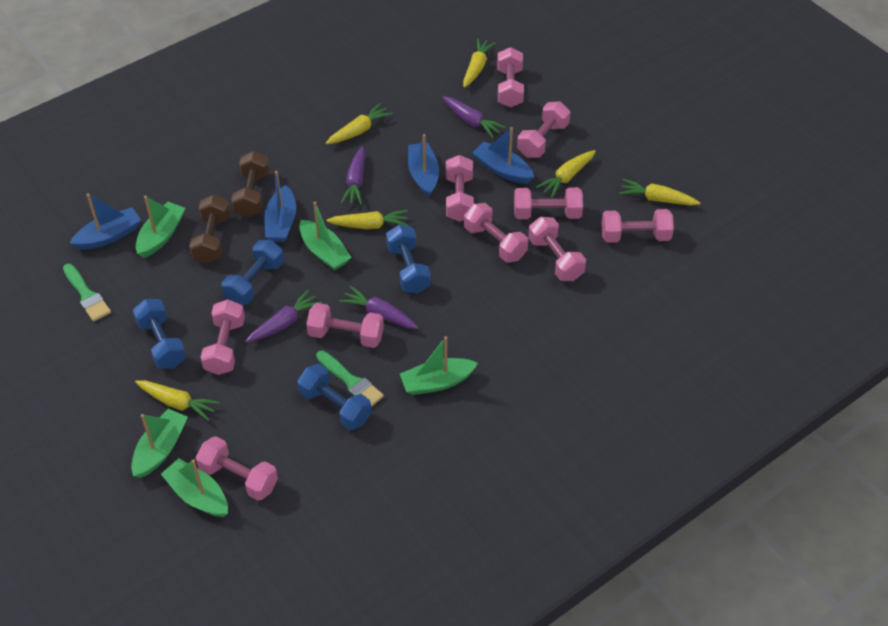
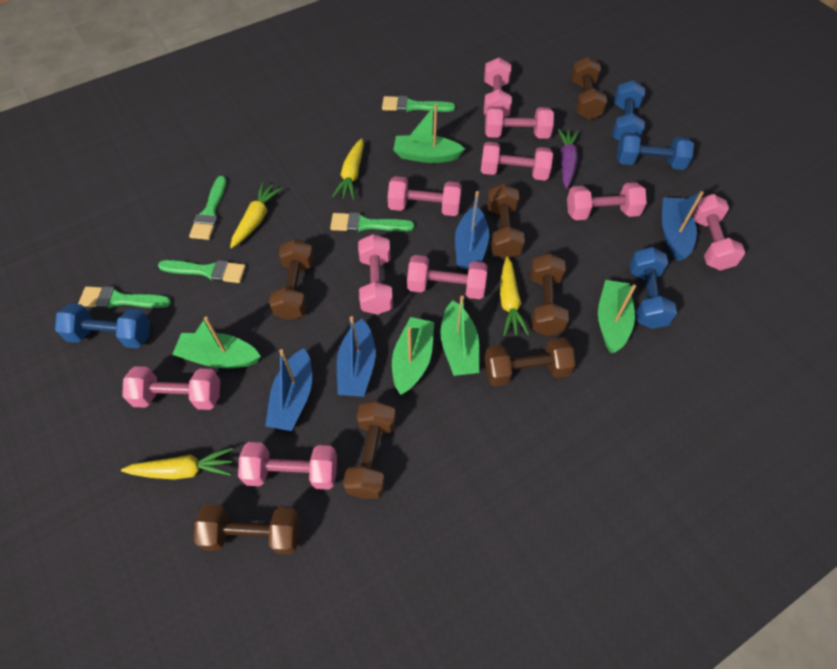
brown dumbbell: 2 -> 7
green brush: 2 -> 5
purple carrot: 4 -> 1
yellow carrot: 6 -> 4

